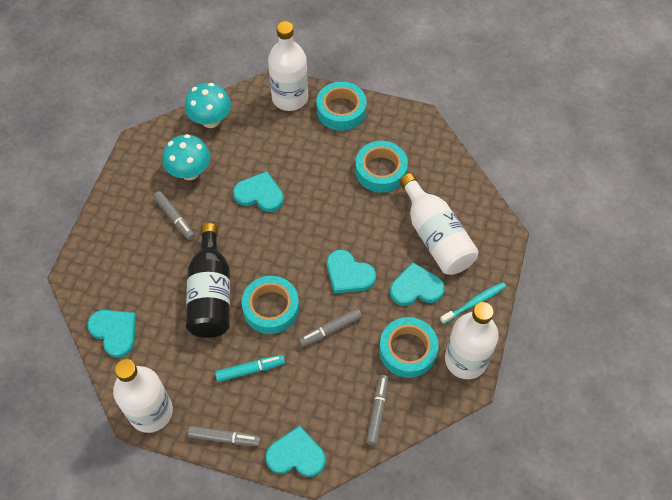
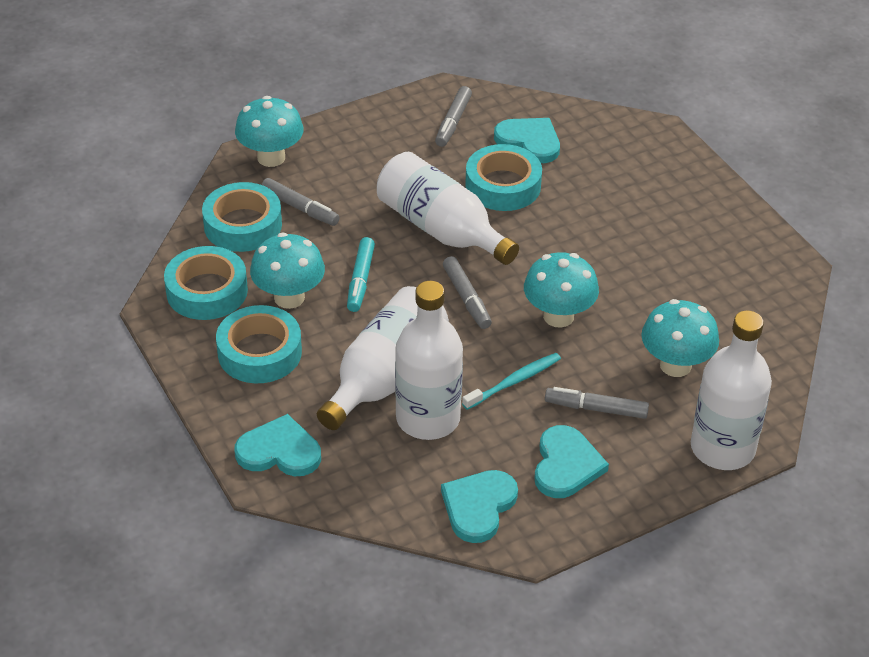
black bottle: 1 -> 0
turquoise heart: 5 -> 4
turquoise mushroom: 2 -> 4

